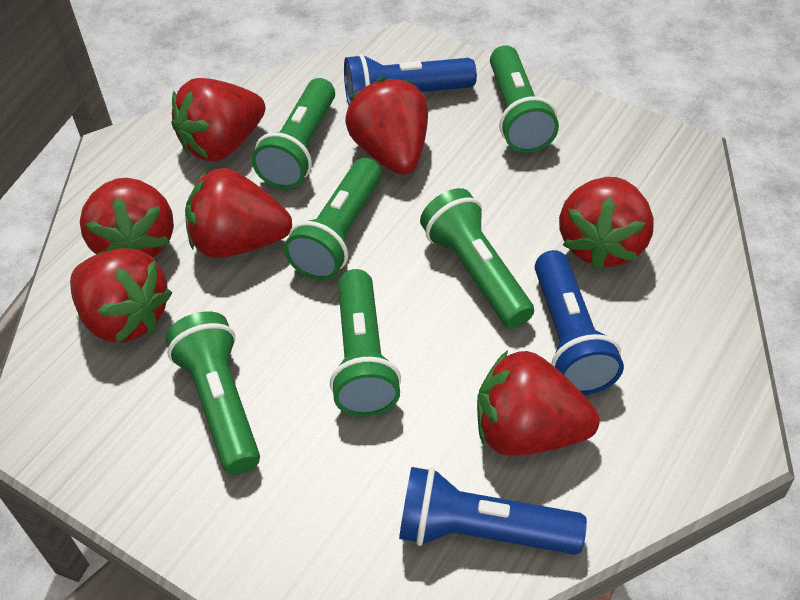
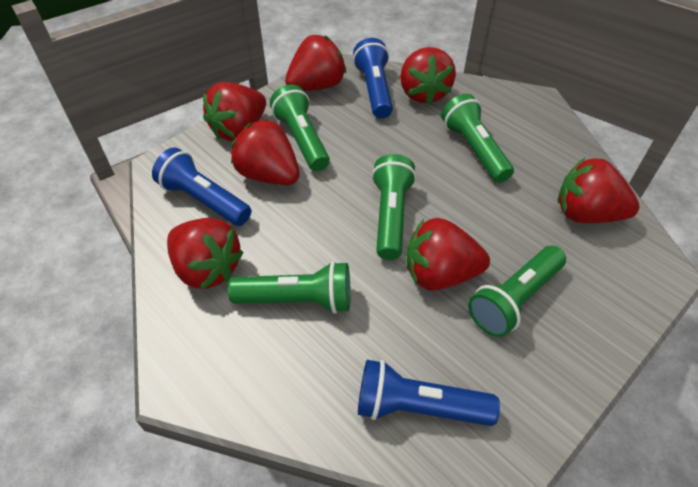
green flashlight: 6 -> 5

